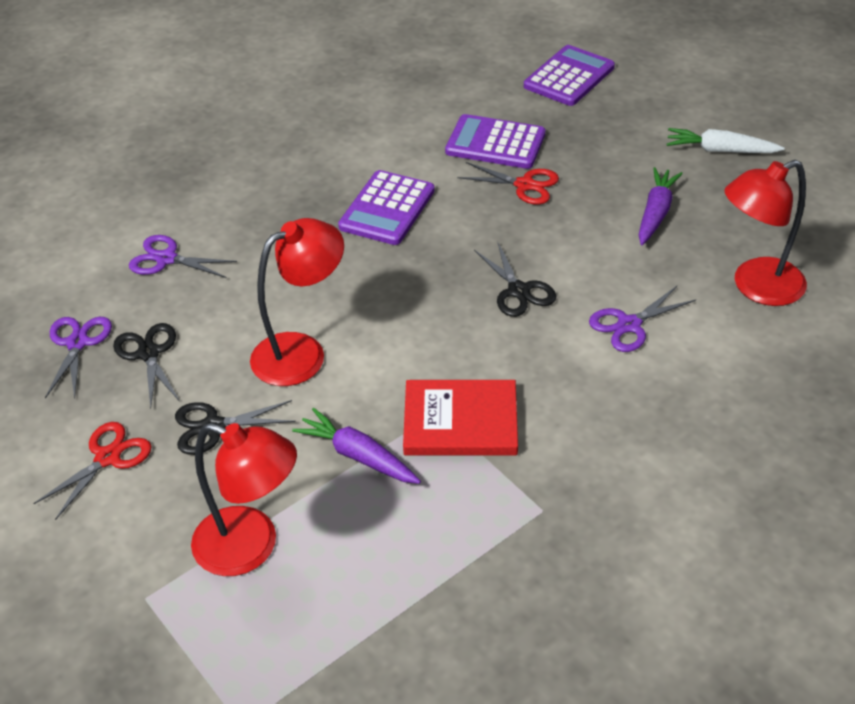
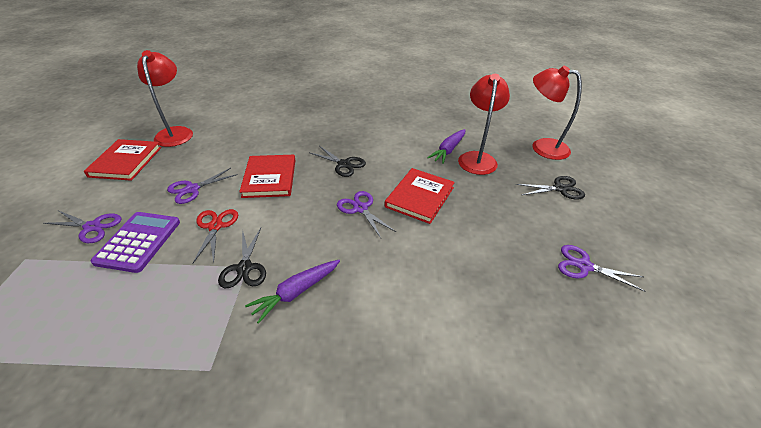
purple calculator: 3 -> 1
purple scissors: 3 -> 4
red book: 1 -> 3
red scissors: 2 -> 1
white carrot: 1 -> 0

